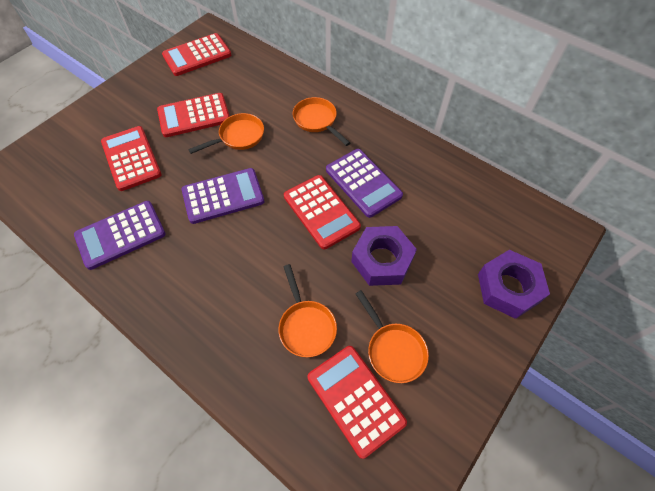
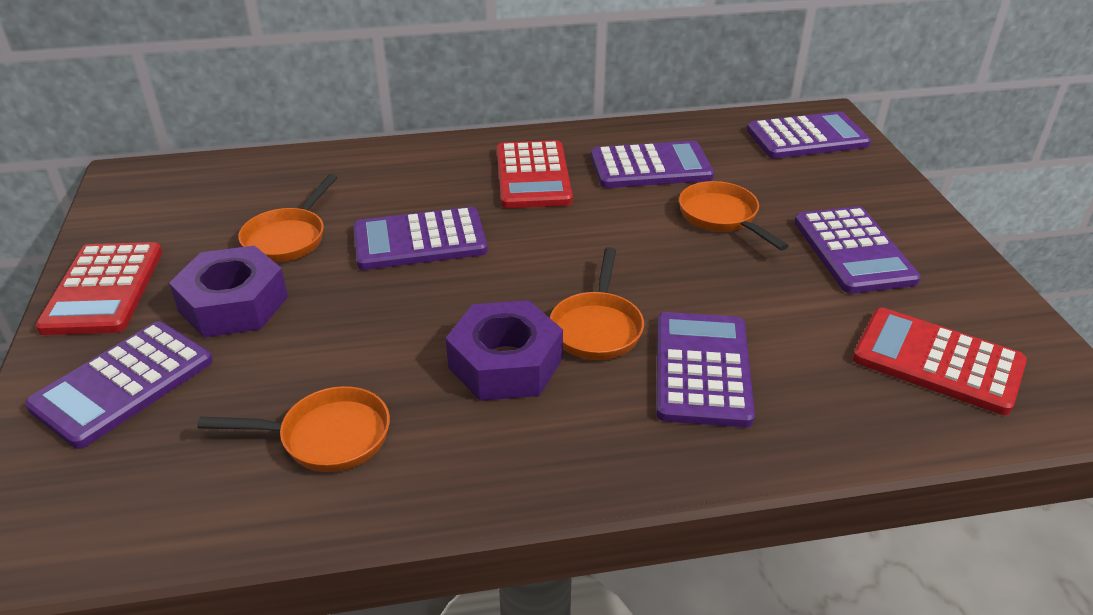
purple calculator: 3 -> 6
red calculator: 5 -> 3

